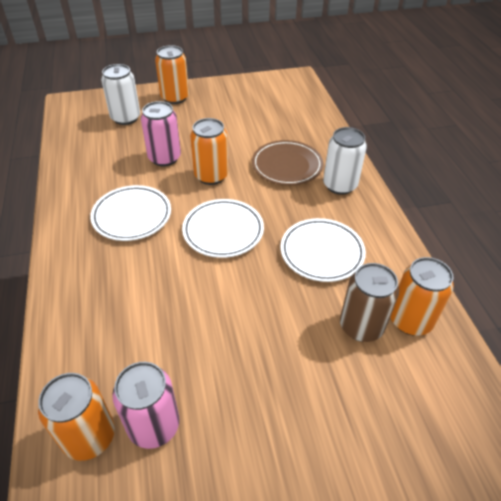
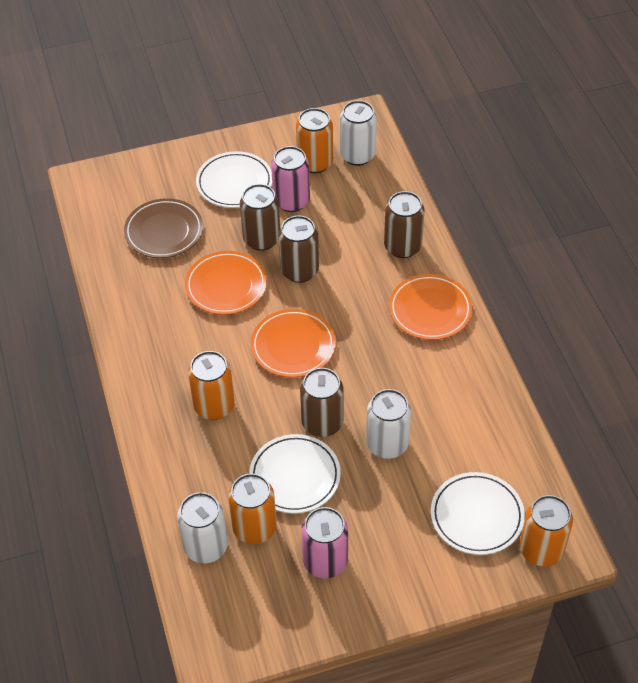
brown can: 1 -> 4
orange plate: 0 -> 3
white can: 2 -> 3

